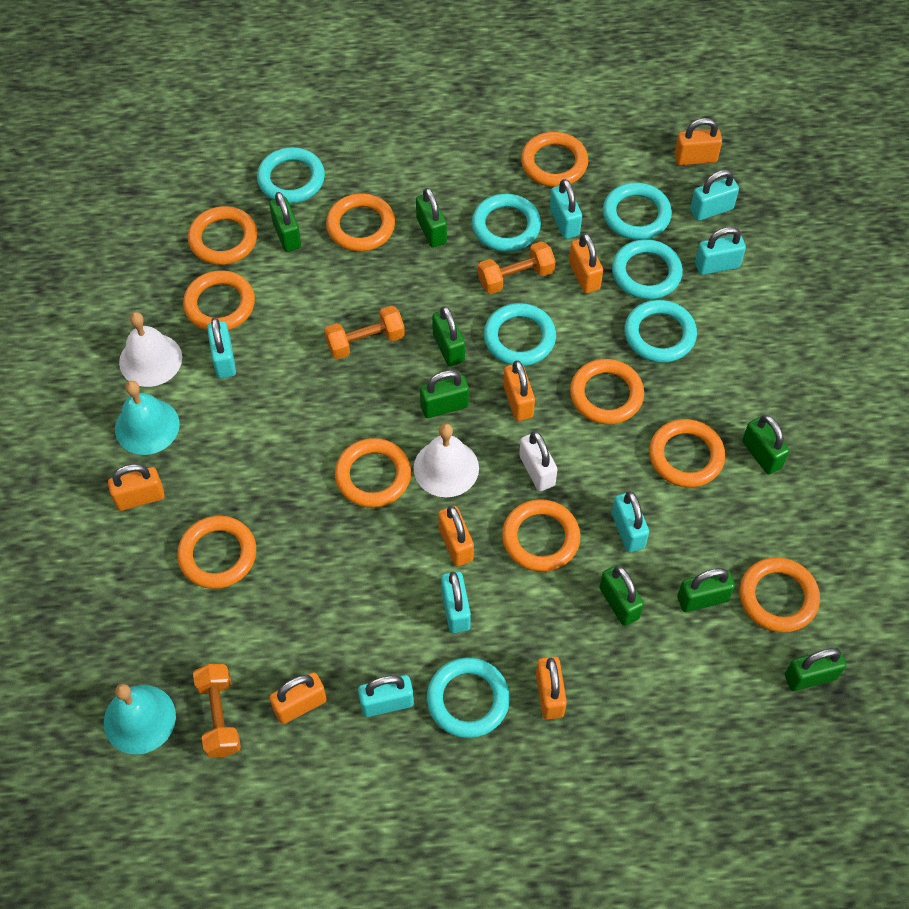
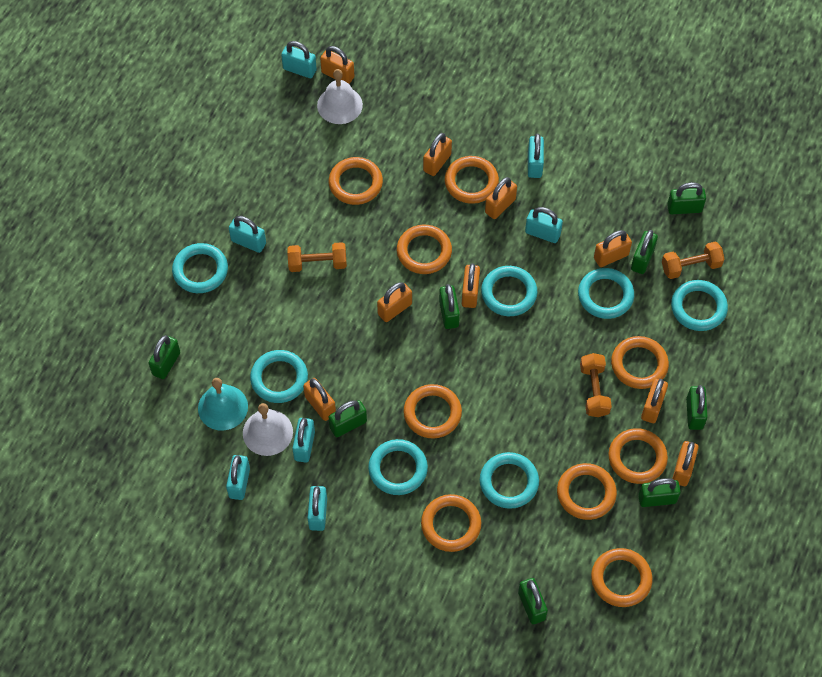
orange padlock: 7 -> 9
orange ring: 10 -> 9
turquoise bell: 2 -> 1
white padlock: 1 -> 0

